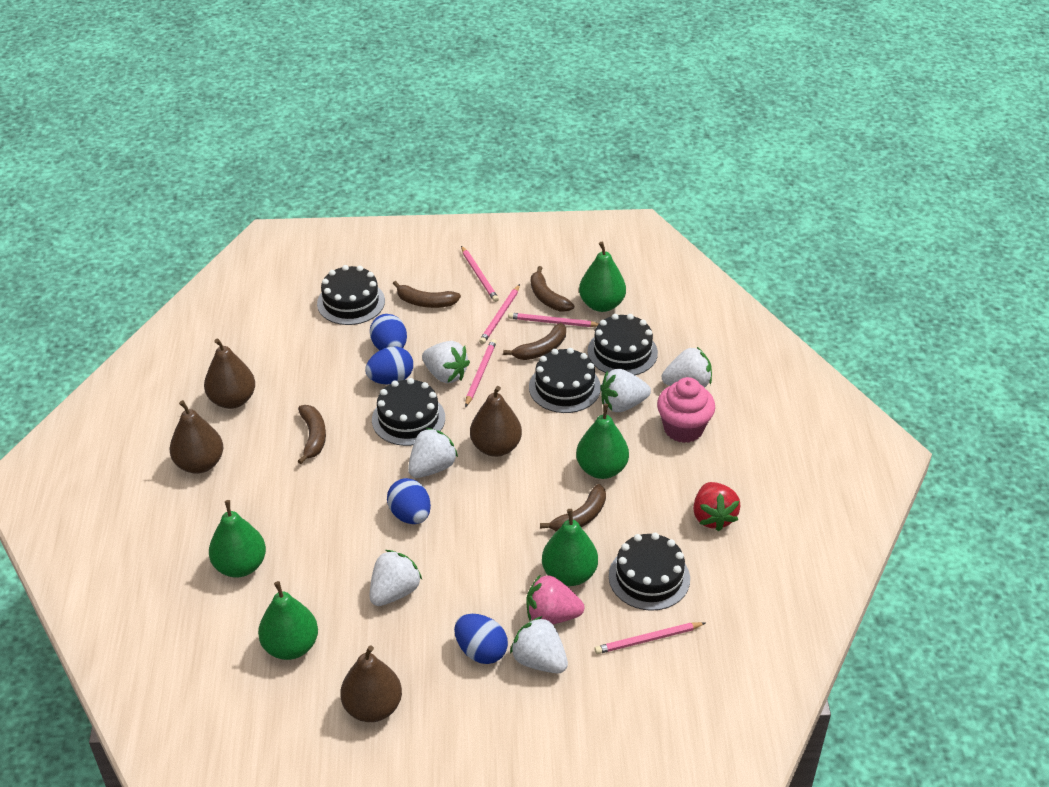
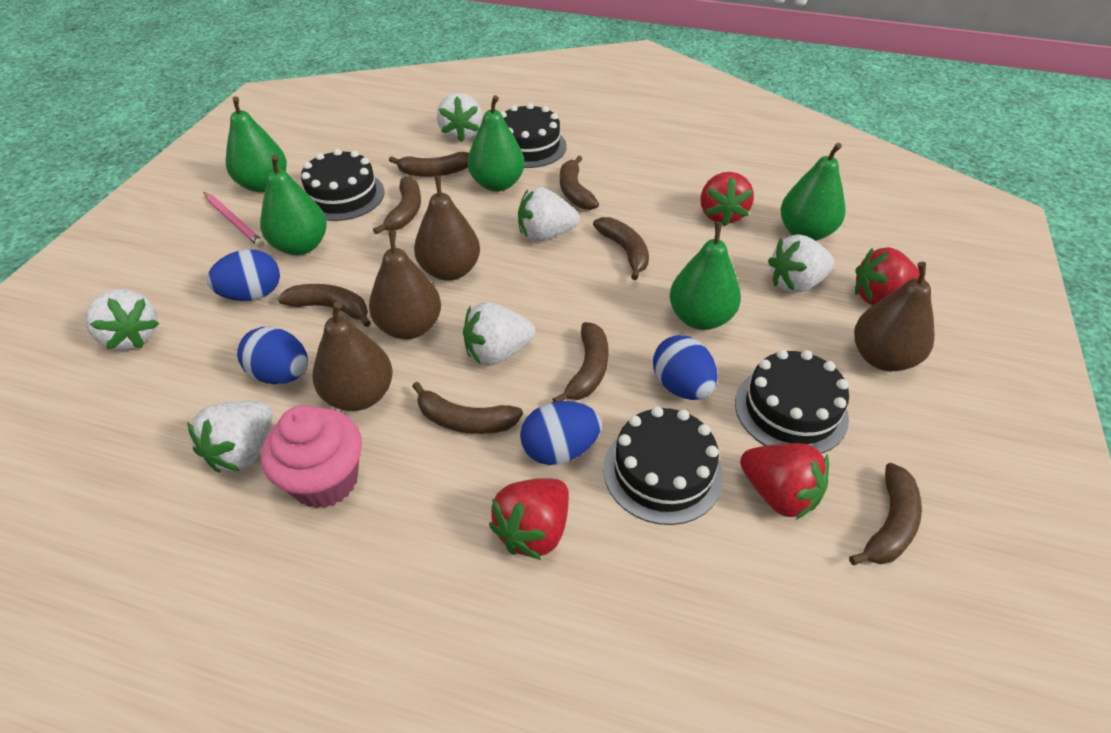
black cake: 5 -> 4
brown banana: 5 -> 8
pink pencil: 5 -> 1
pink strawberry: 1 -> 0
red strawberry: 1 -> 4

